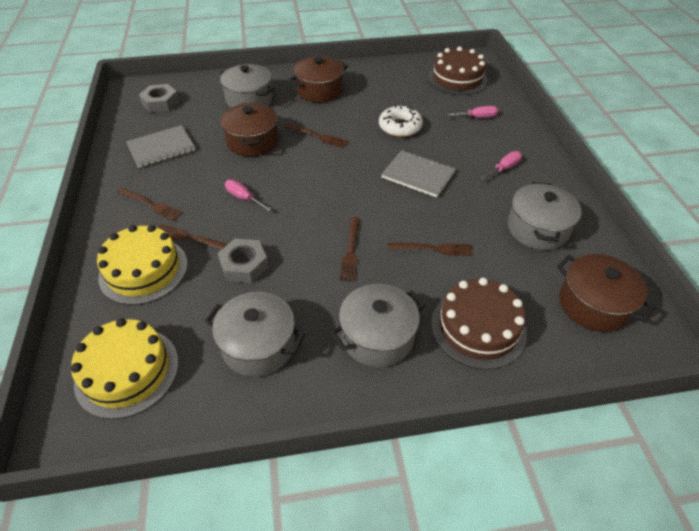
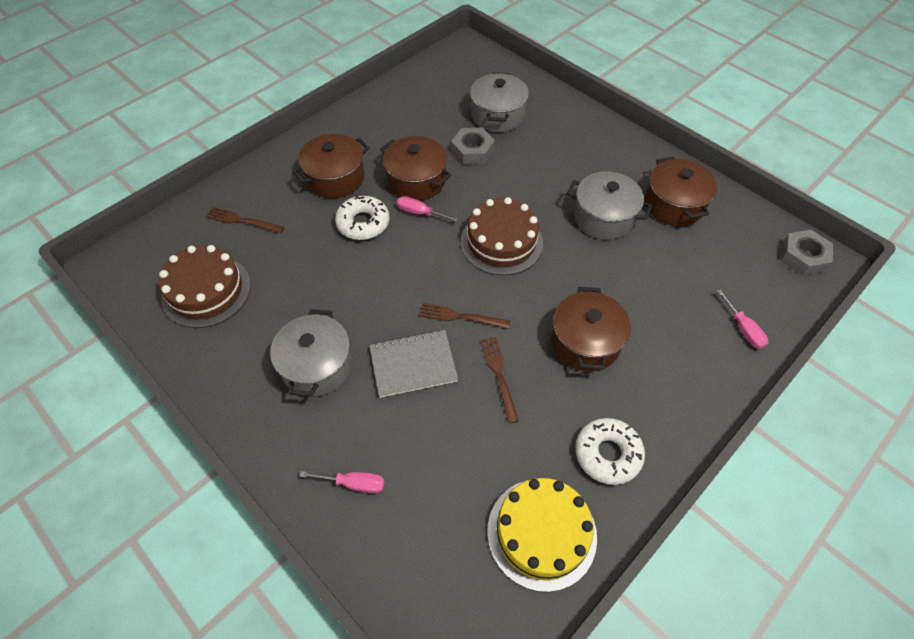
brown fork: 5 -> 3
brown pot: 3 -> 4
grey notebook: 2 -> 1
grey pot: 4 -> 3
white donut: 1 -> 2
yellow cake: 2 -> 1

